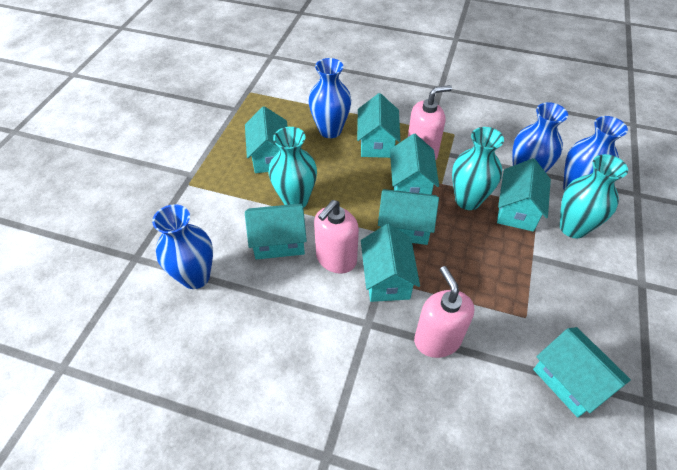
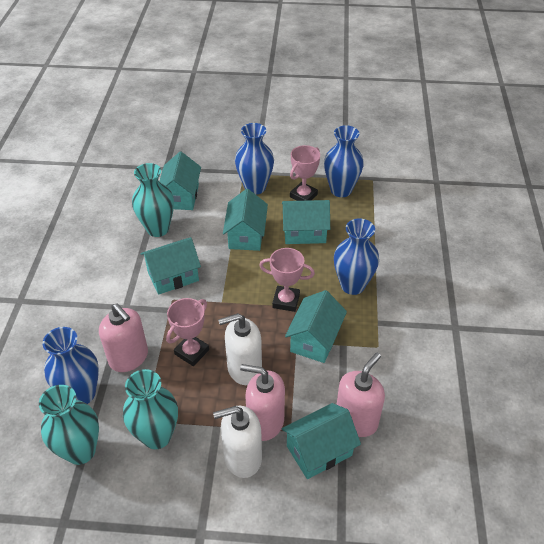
pink trophy: 0 -> 3
turquoise house: 8 -> 6
white soap dispenser: 0 -> 2

